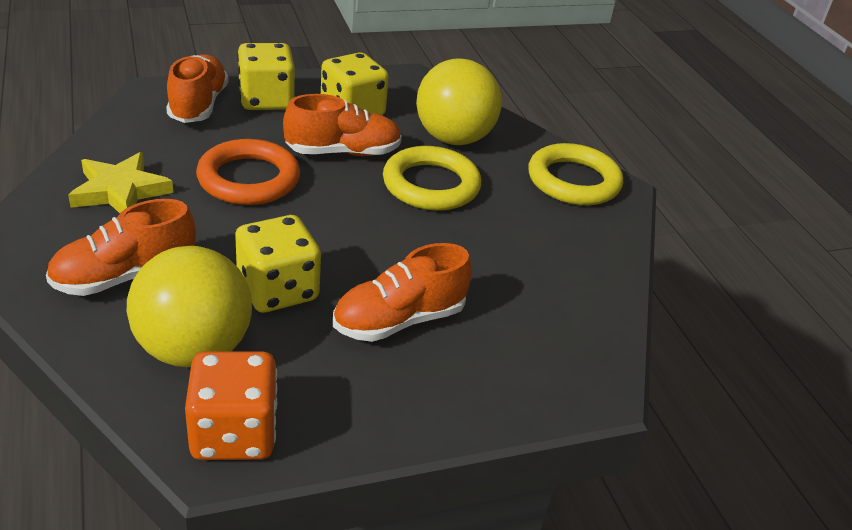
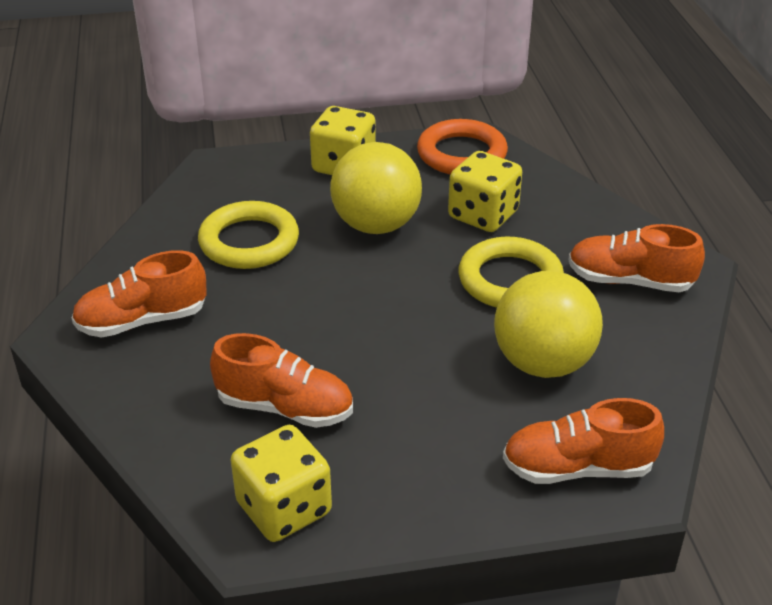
orange dice: 1 -> 0
yellow star: 1 -> 0

